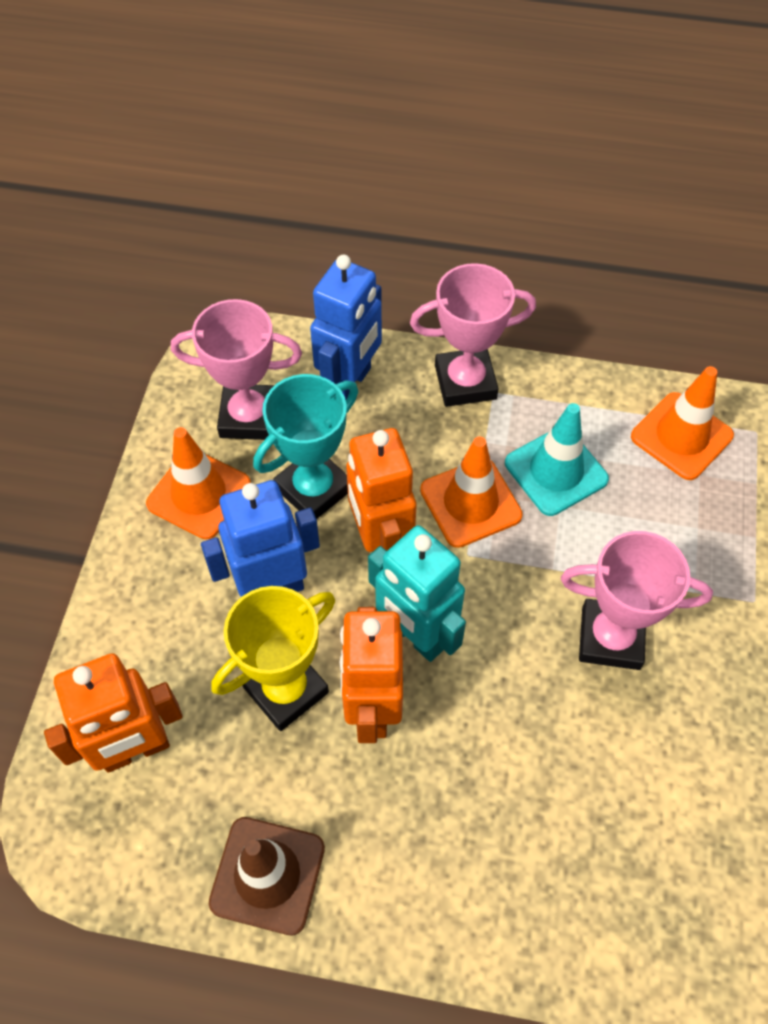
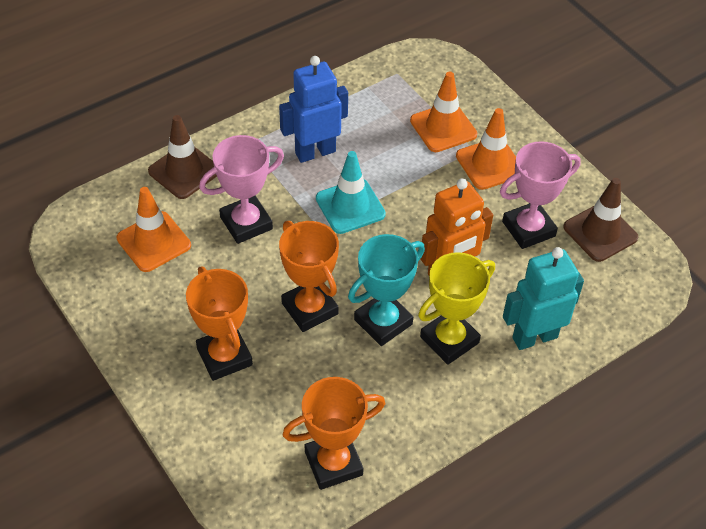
blue robot: 2 -> 1
brown traffic cone: 1 -> 2
orange robot: 3 -> 1
orange trophy: 0 -> 3
pink trophy: 3 -> 2

